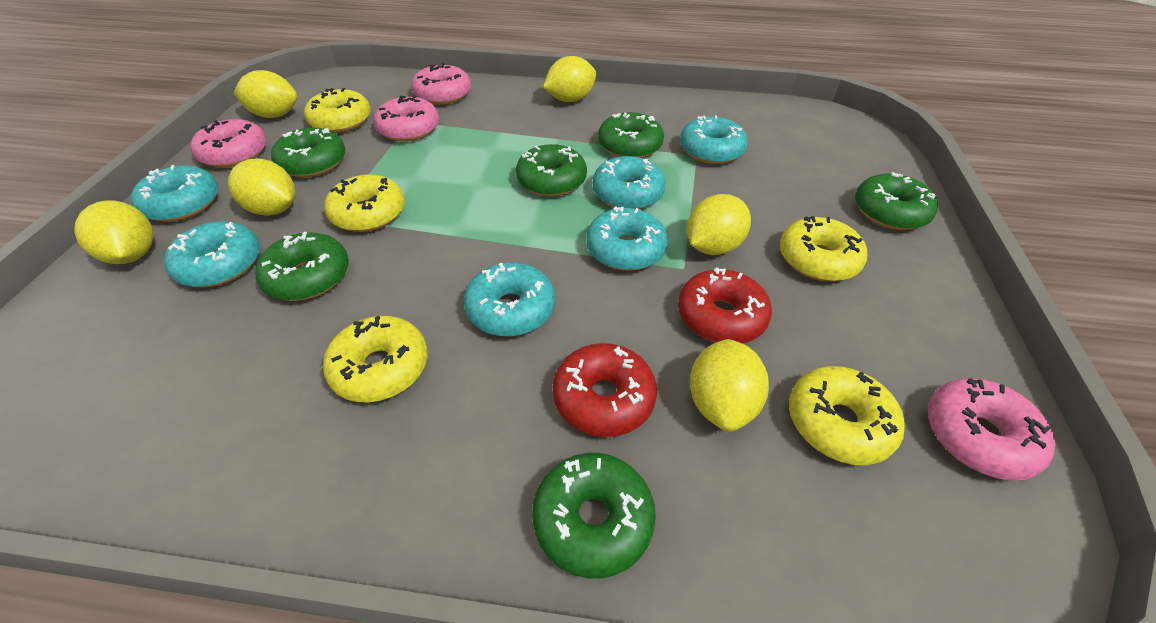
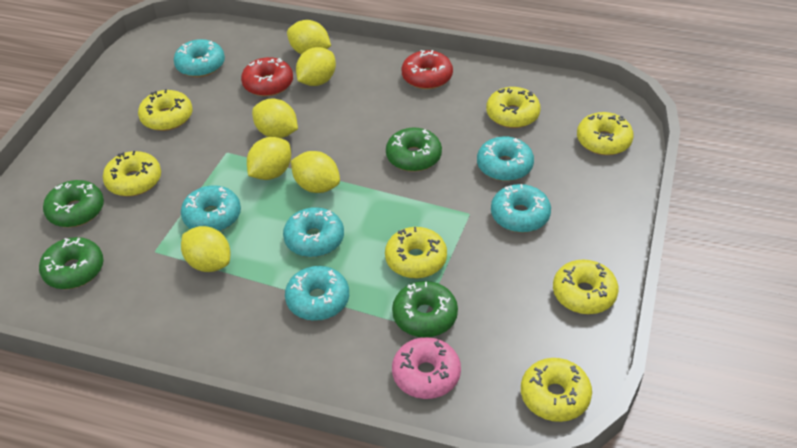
green donut: 6 -> 4
pink donut: 4 -> 1
yellow donut: 5 -> 7

